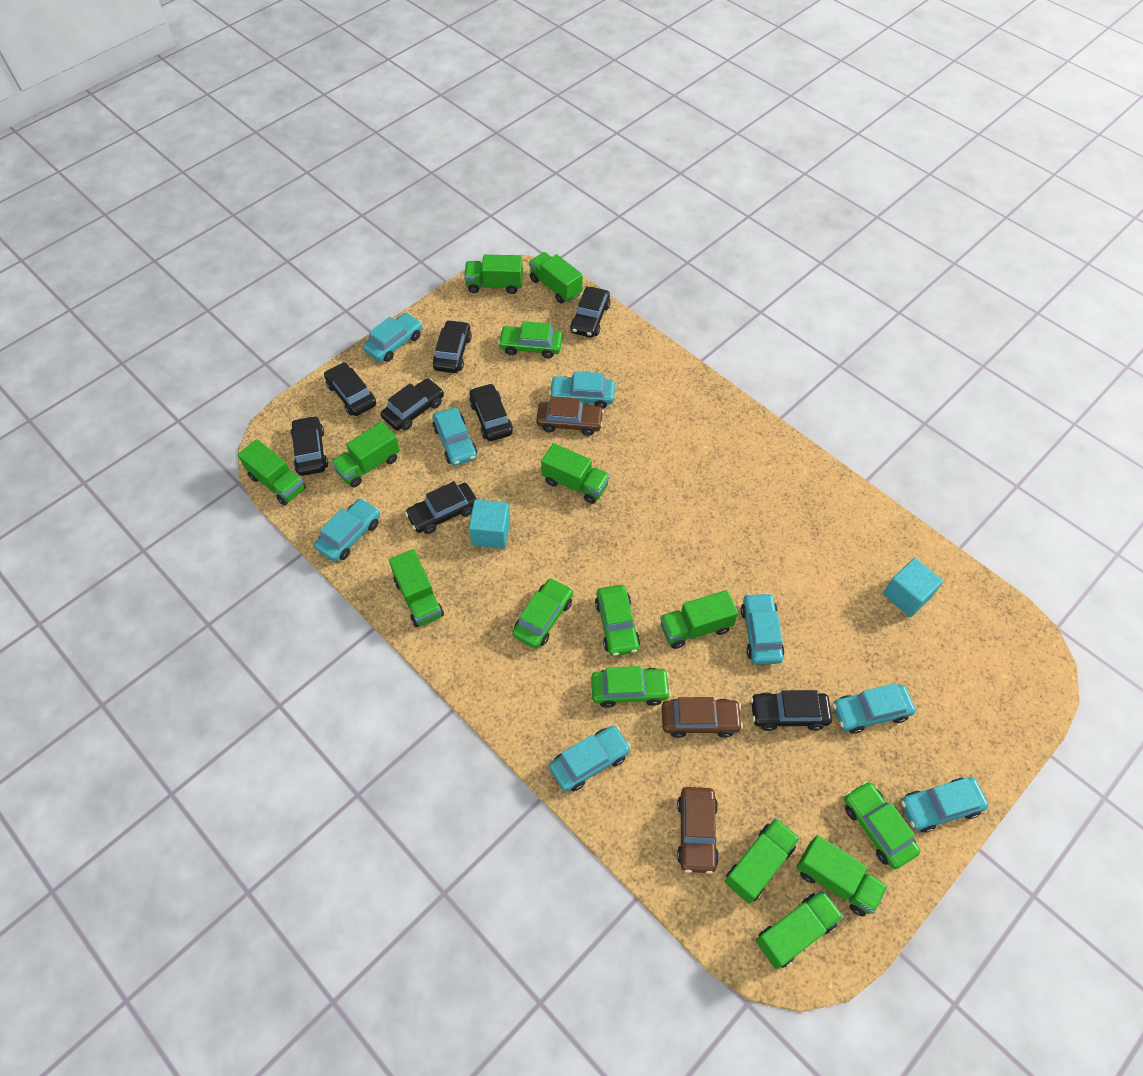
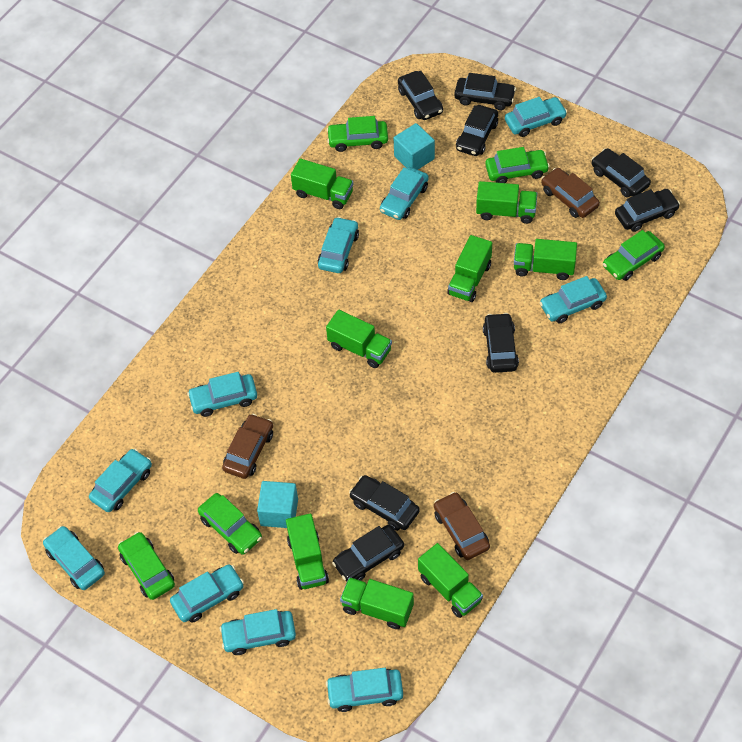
green truck: 10 -> 8
turquoise car: 8 -> 10

